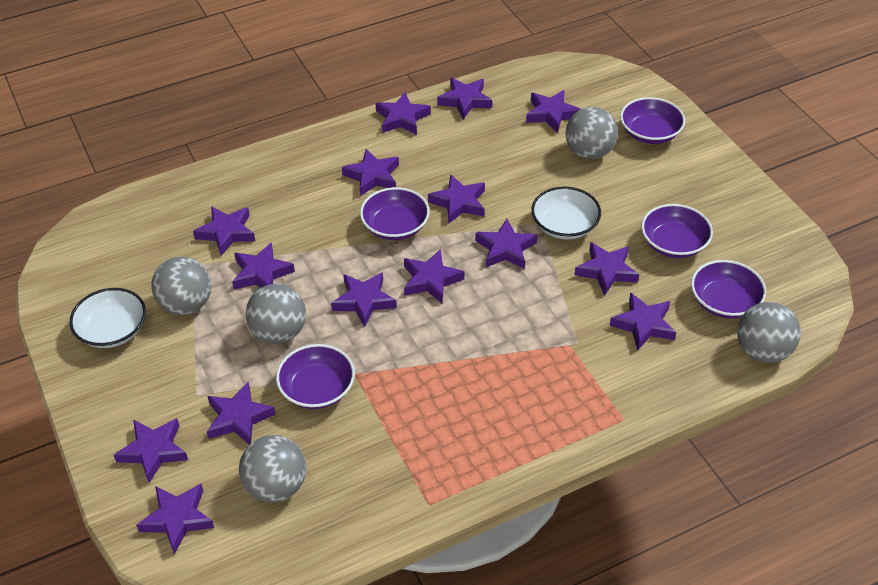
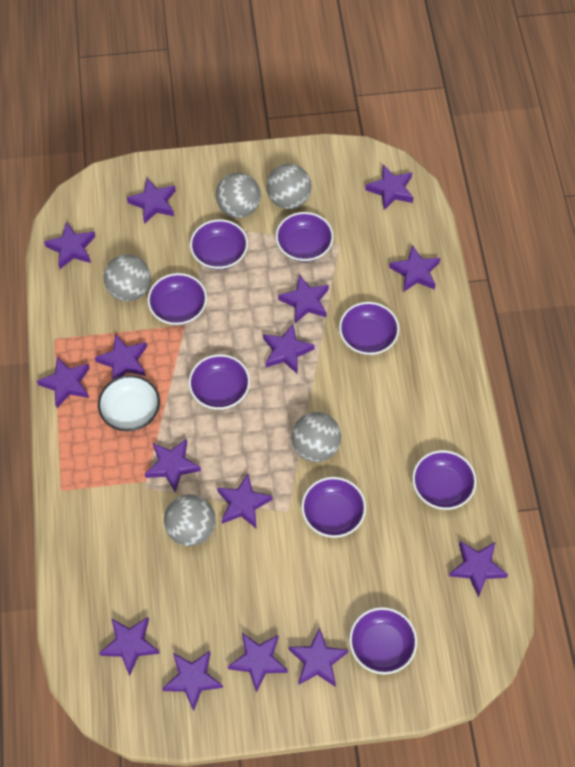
purple bowl: 5 -> 8
white bowl: 2 -> 1

